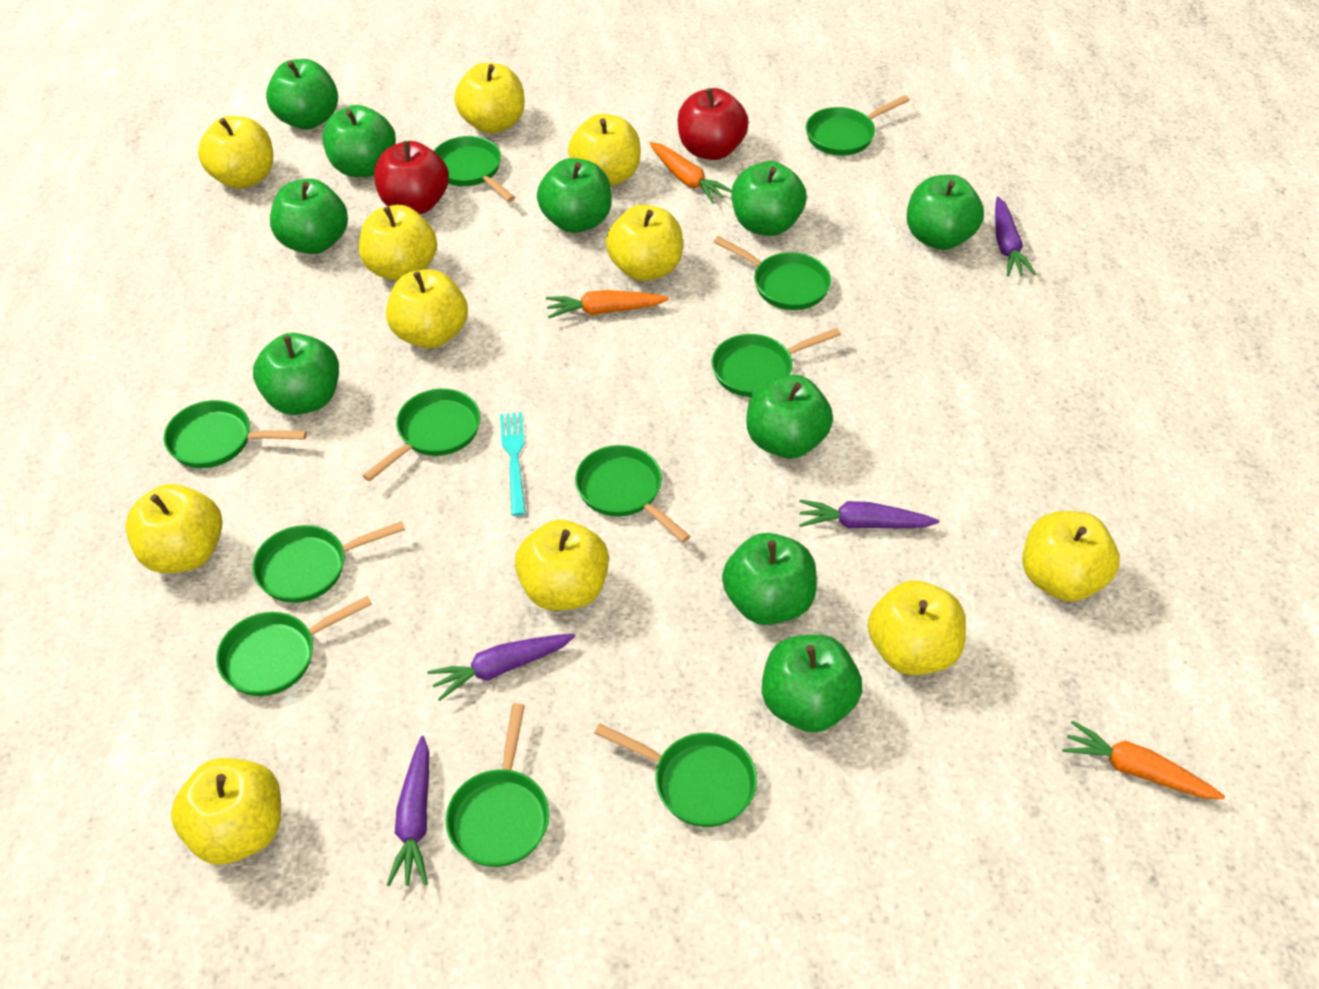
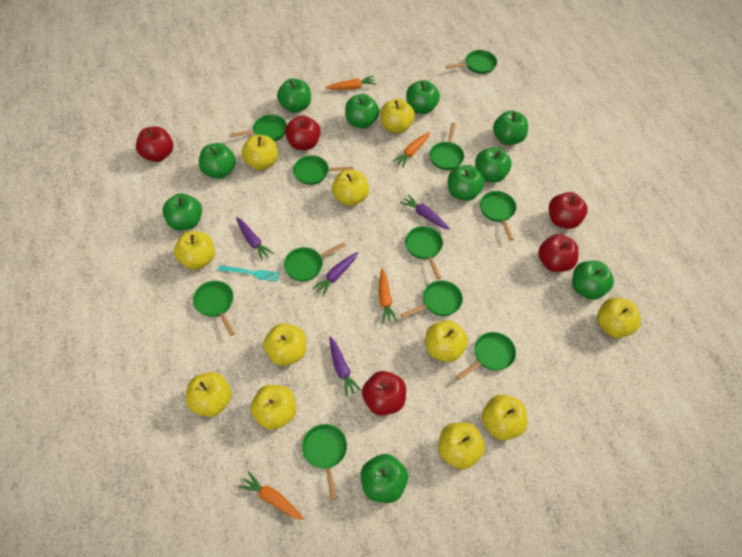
orange carrot: 3 -> 4
red apple: 2 -> 5

